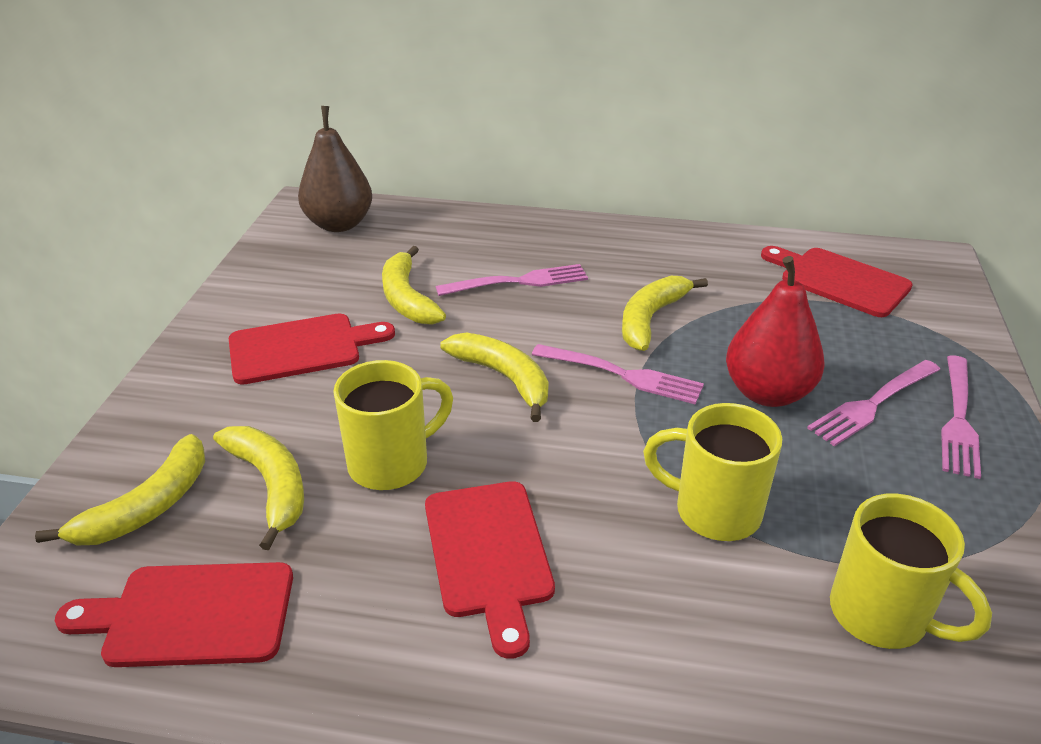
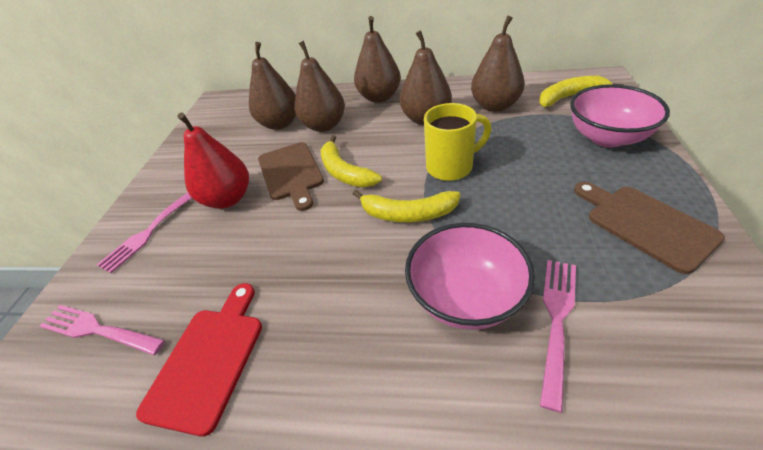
brown cutting board: 0 -> 2
brown pear: 1 -> 5
pink bowl: 0 -> 2
pink fork: 4 -> 3
red cutting board: 4 -> 1
yellow banana: 5 -> 3
yellow mug: 3 -> 1

